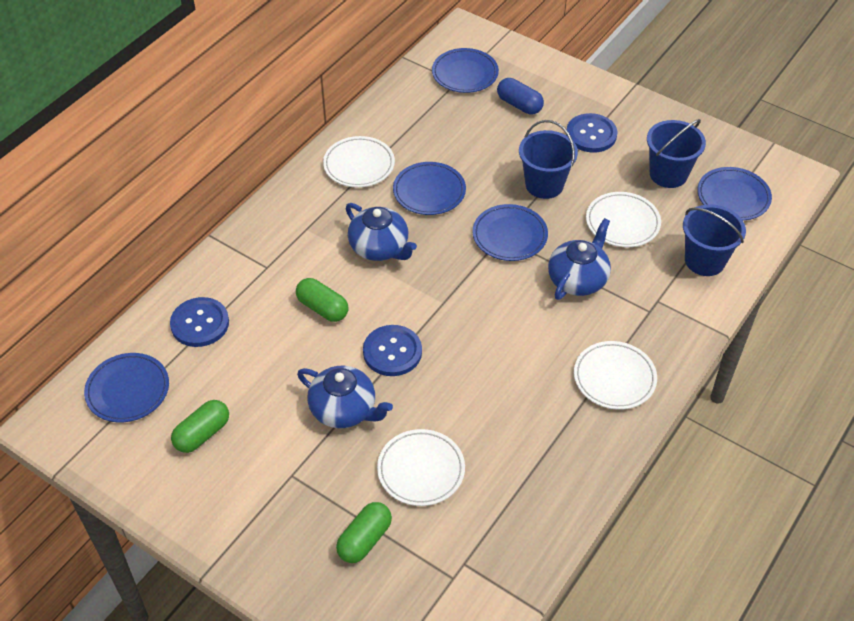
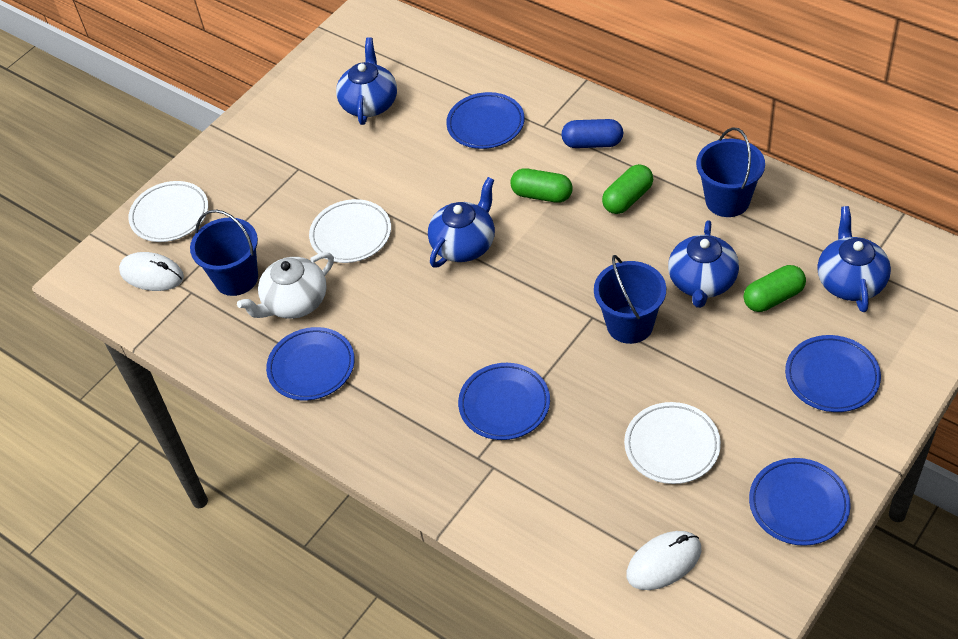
blue button: 3 -> 0
blue teapot: 3 -> 4
white mouse: 0 -> 2
white plate: 4 -> 3
white teapot: 0 -> 1

